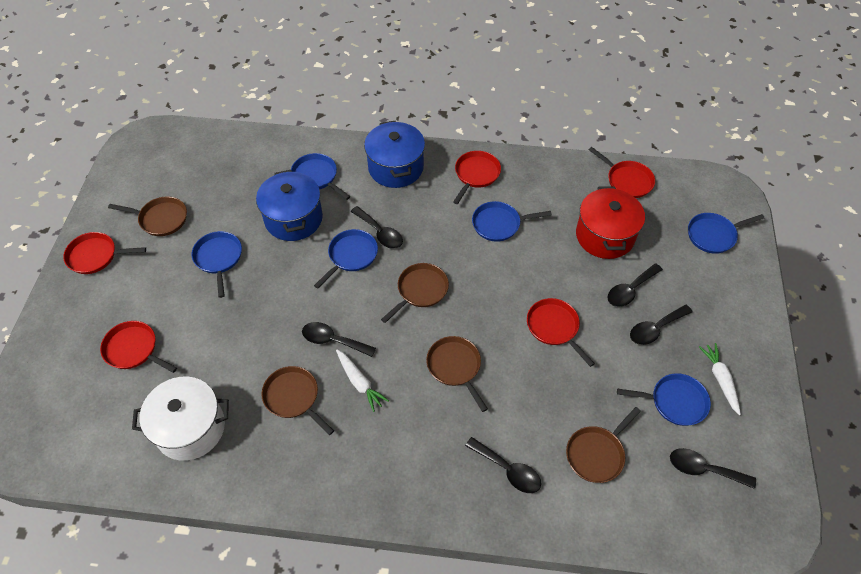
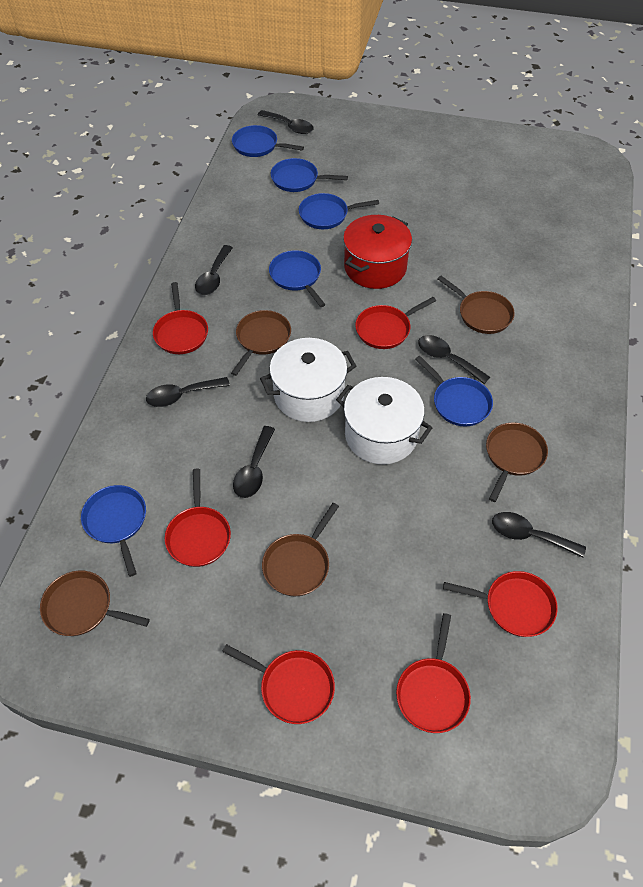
blue pot: 2 -> 0
red pan: 5 -> 6
white carrot: 2 -> 0
white pot: 1 -> 2

